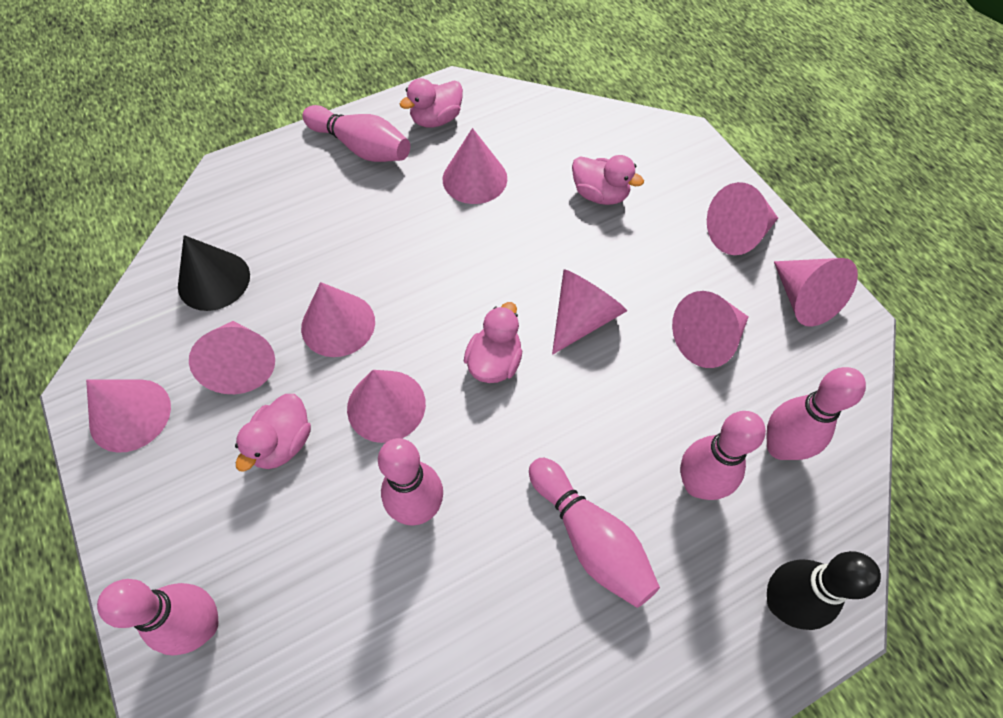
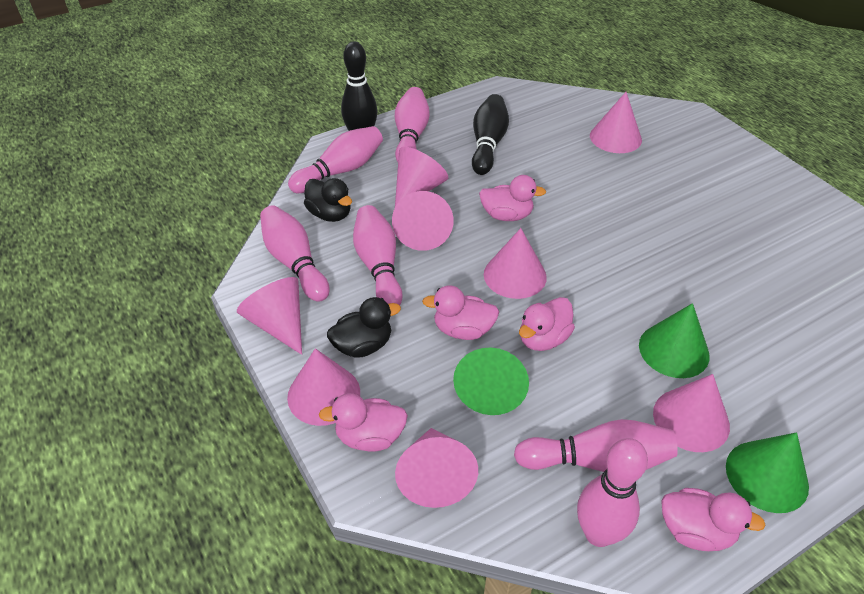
black bowling pin: 1 -> 2
black cone: 1 -> 0
black duck: 0 -> 2
green cone: 0 -> 3
pink cone: 9 -> 8
pink duck: 4 -> 5

